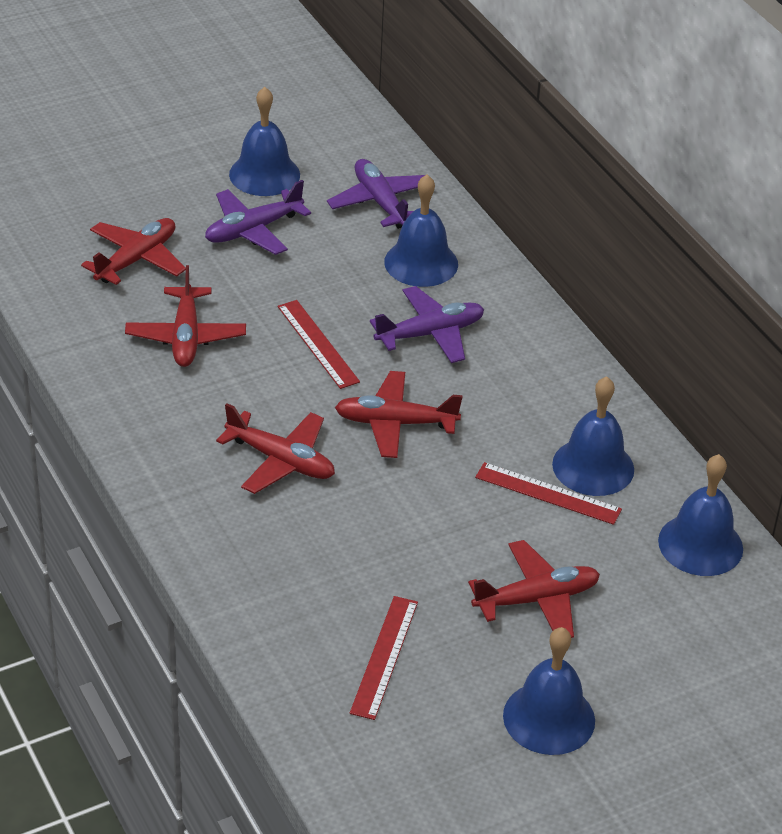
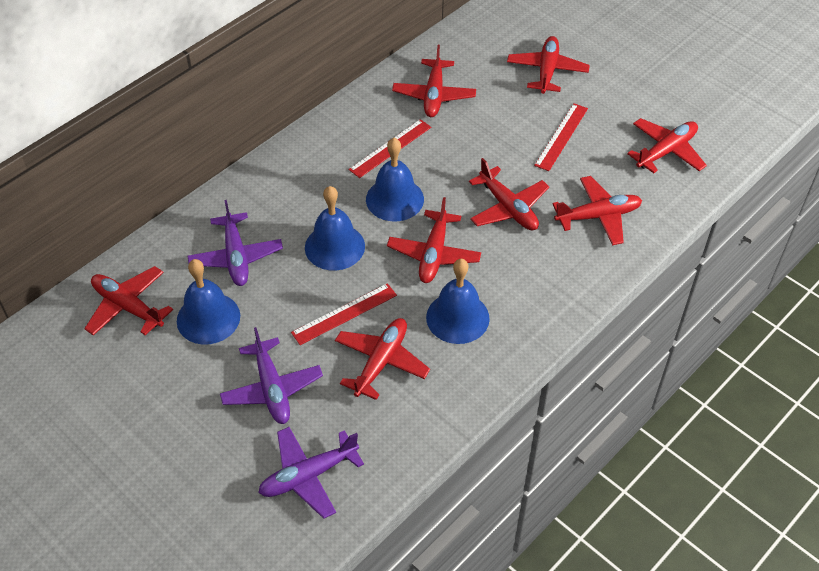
blue bell: 5 -> 4
red plane: 5 -> 8

